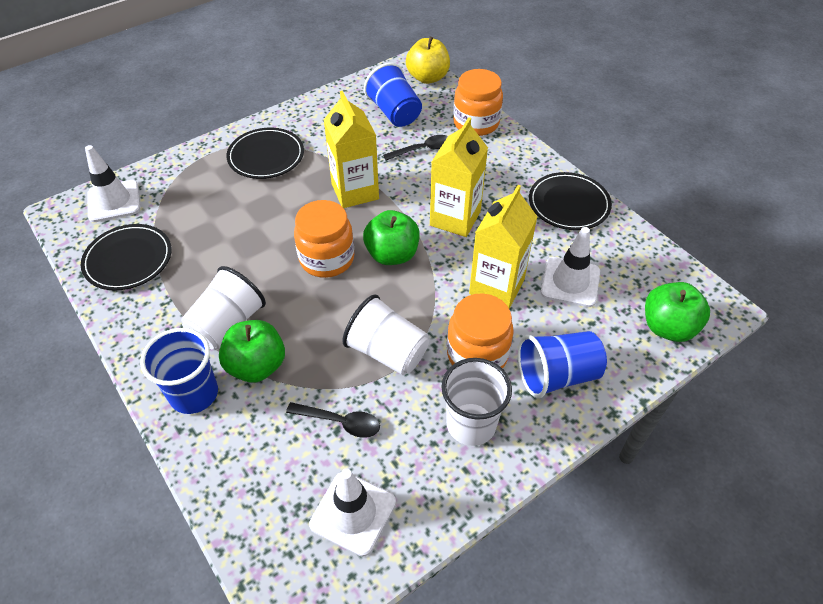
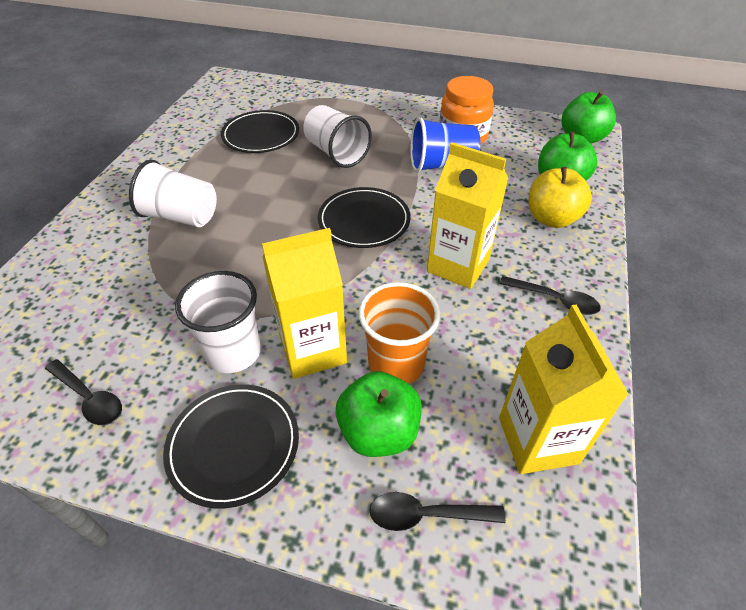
black spoon: 2 -> 3
blue cup: 3 -> 1
orange cup: 0 -> 1
orange jar: 3 -> 1
white traffic cone: 3 -> 0

